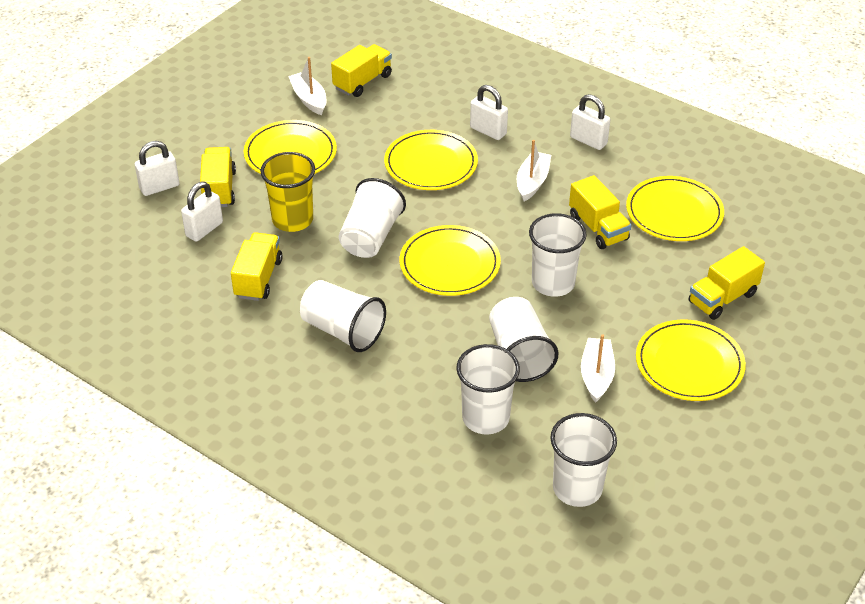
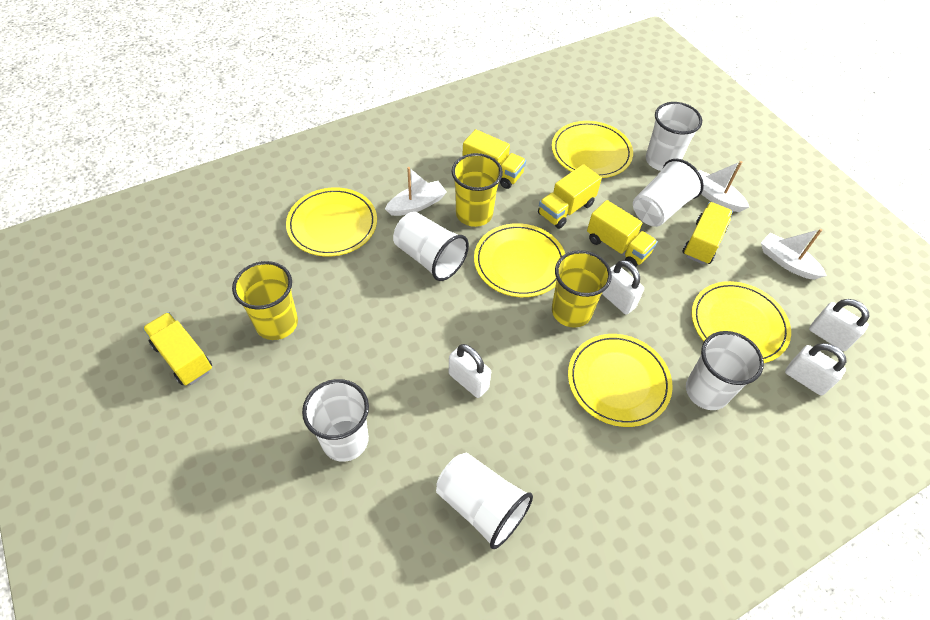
yellow cup: 1 -> 3

